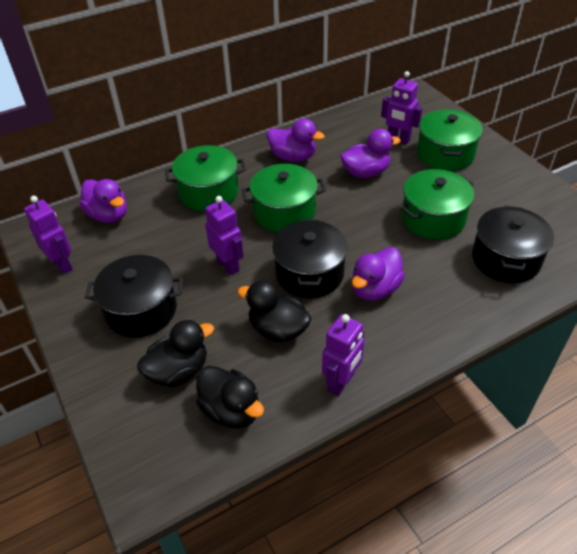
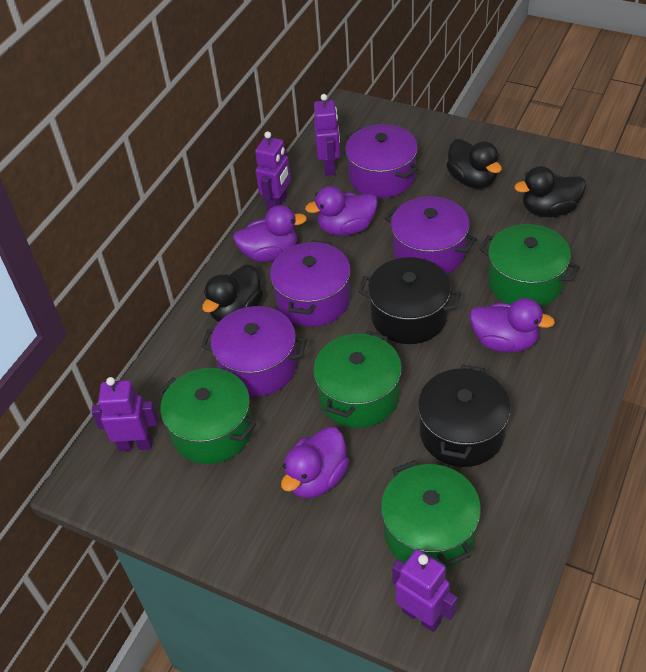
black pot: 3 -> 2
purple pot: 0 -> 4

